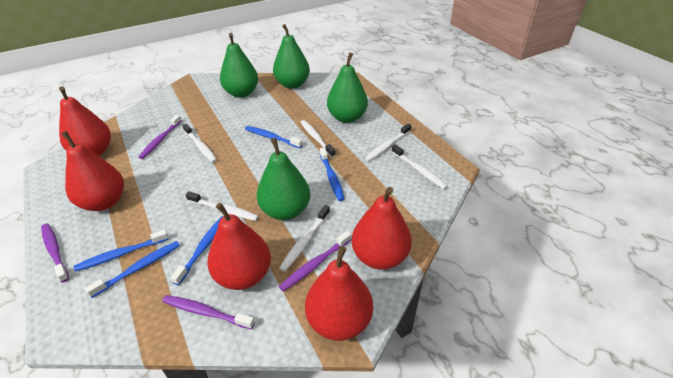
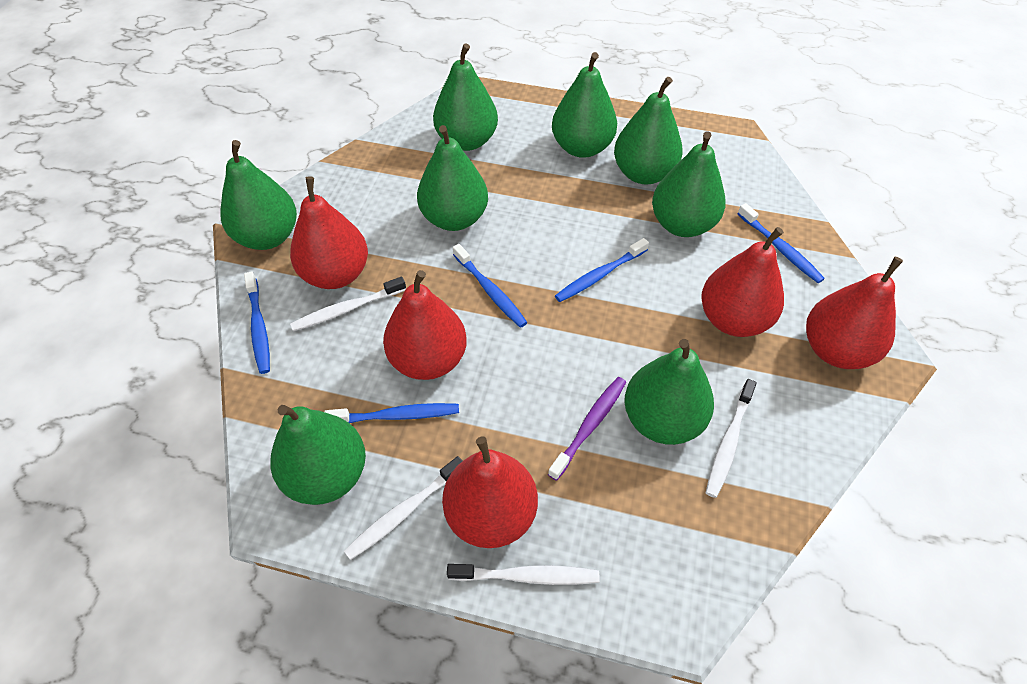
green pear: 4 -> 8
purple toothbrush: 4 -> 1
white toothbrush: 6 -> 4

